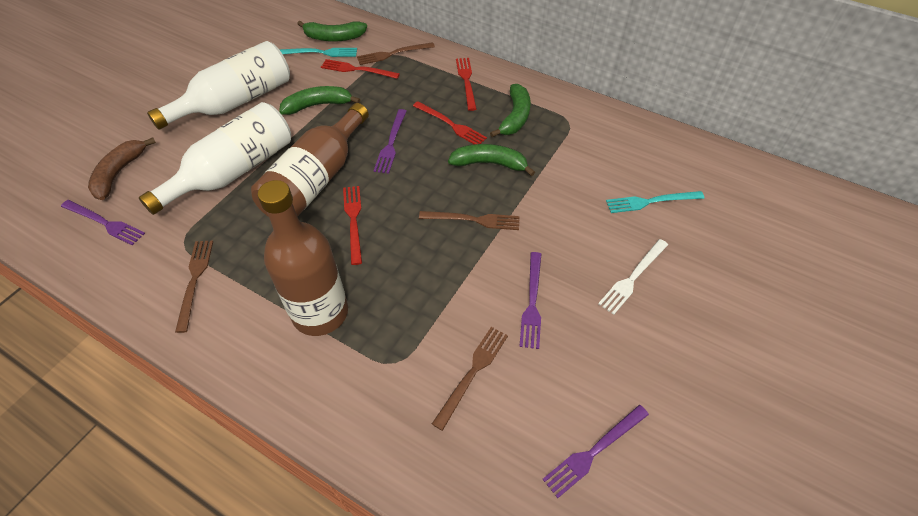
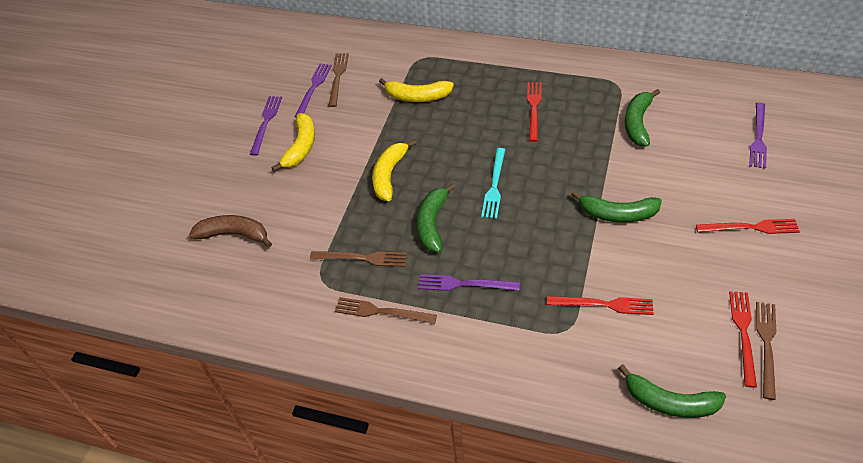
brown bottle: 2 -> 0
turquoise fork: 2 -> 1
white bottle: 2 -> 0
white fork: 1 -> 0
yellow banana: 0 -> 3

